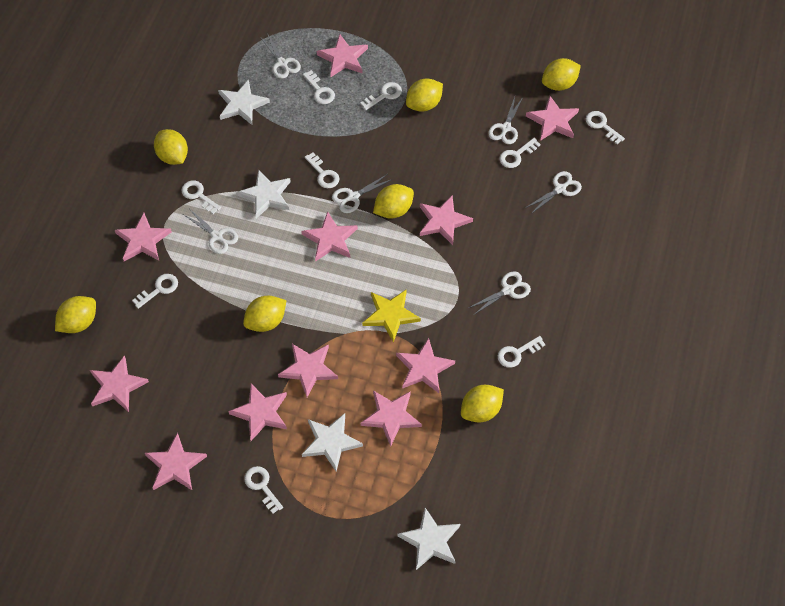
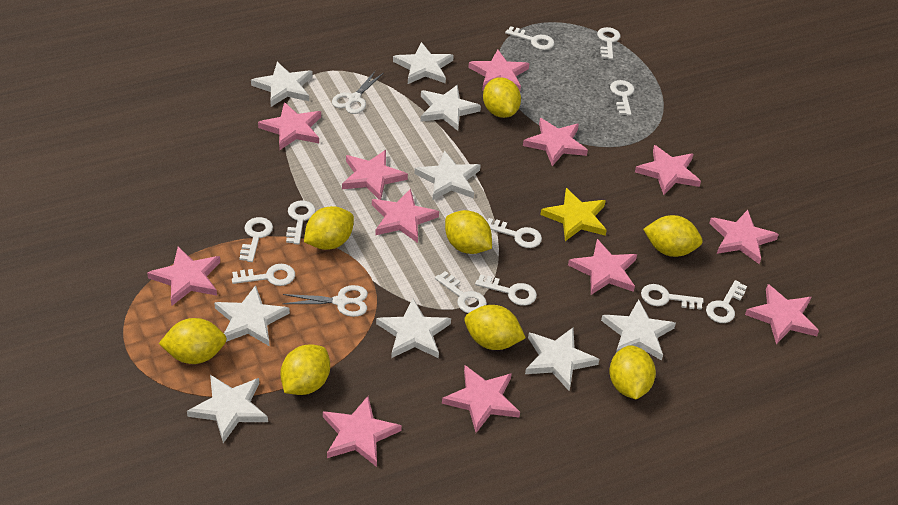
pink star: 11 -> 12
white key: 9 -> 11
white scissors: 6 -> 2
white star: 4 -> 9
yellow lemon: 7 -> 8

